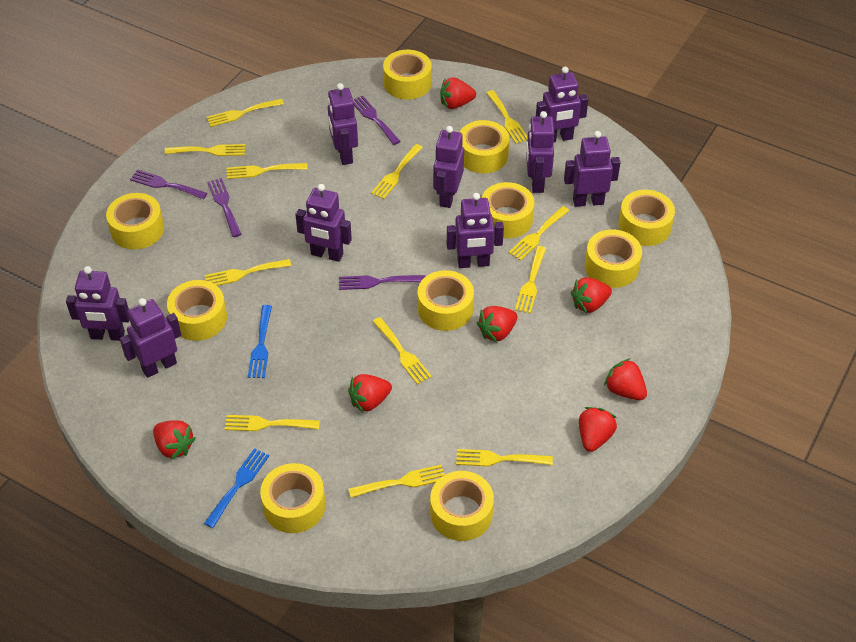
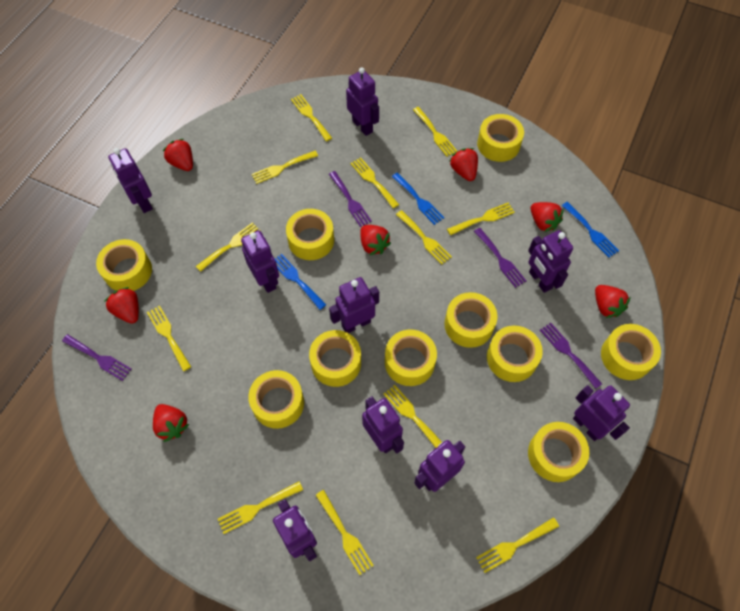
blue fork: 2 -> 3

